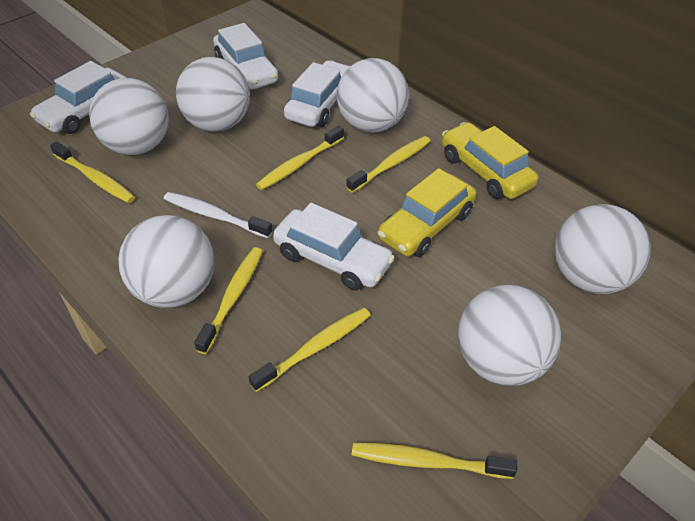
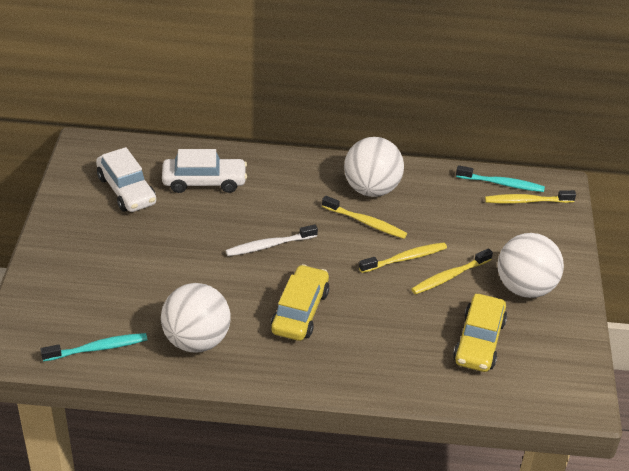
turquoise toothbrush: 0 -> 2
white ball: 6 -> 3
white car: 4 -> 2
yellow toothbrush: 6 -> 4

